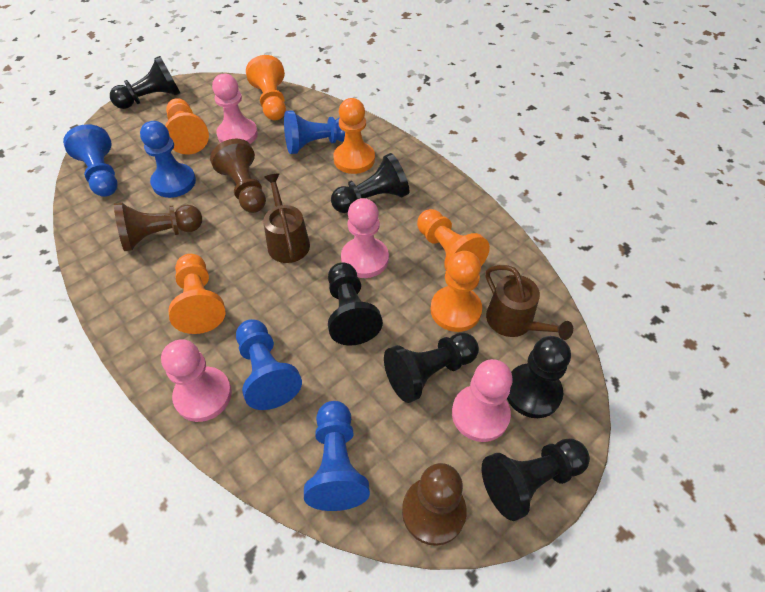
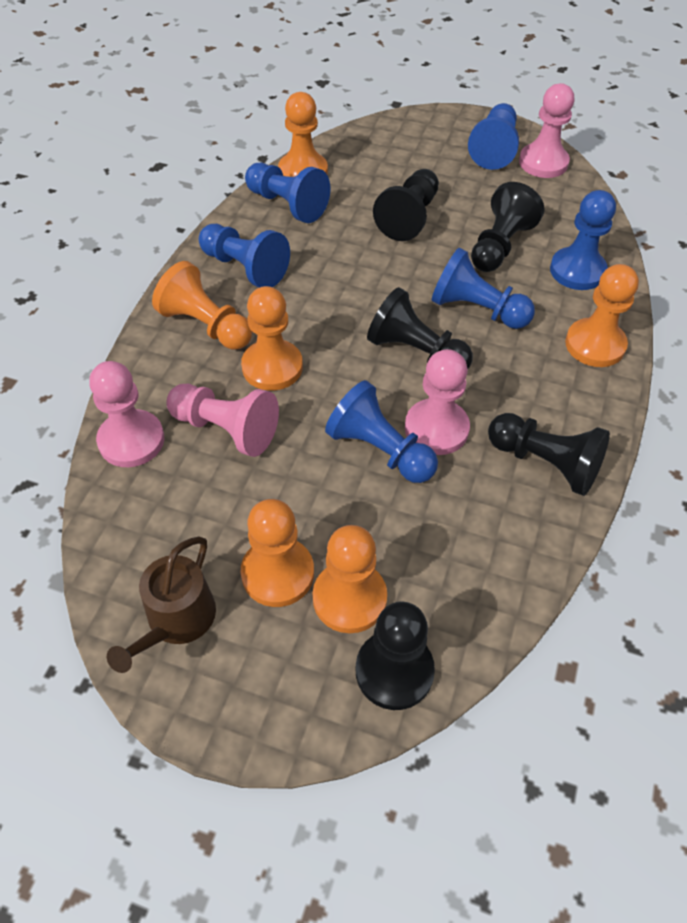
black pawn: 6 -> 5
blue pawn: 5 -> 6
brown pawn: 3 -> 0
brown watering can: 2 -> 1

